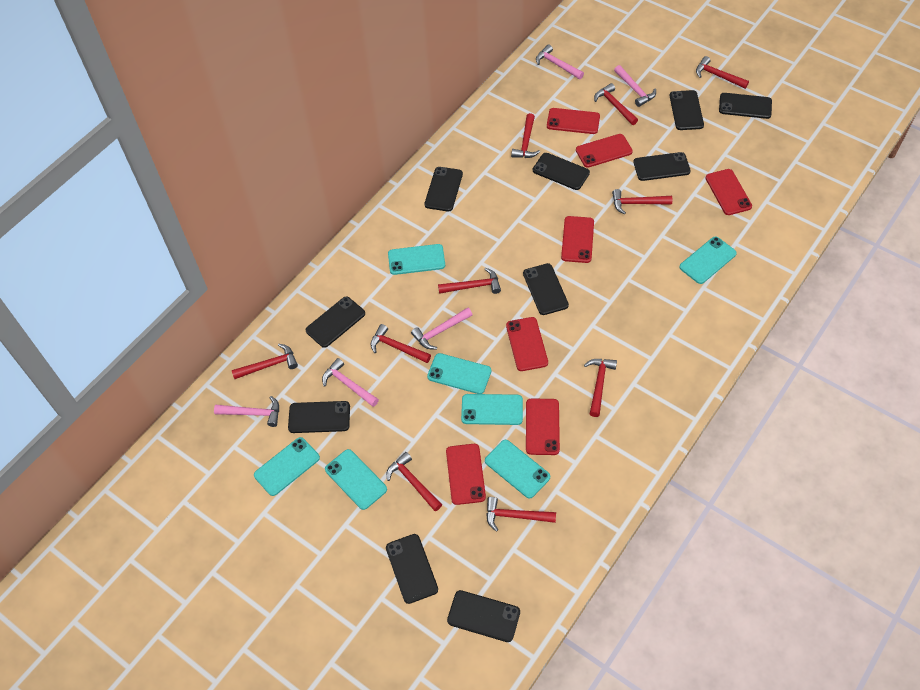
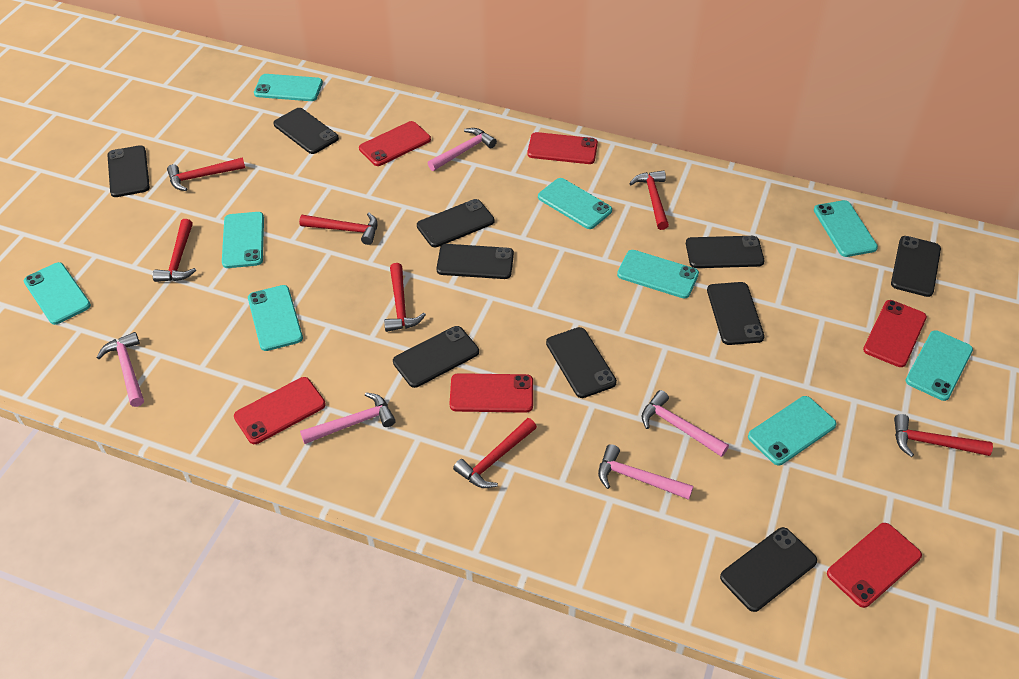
red hammer: 10 -> 7
red phone: 7 -> 6
turquoise phone: 7 -> 9

